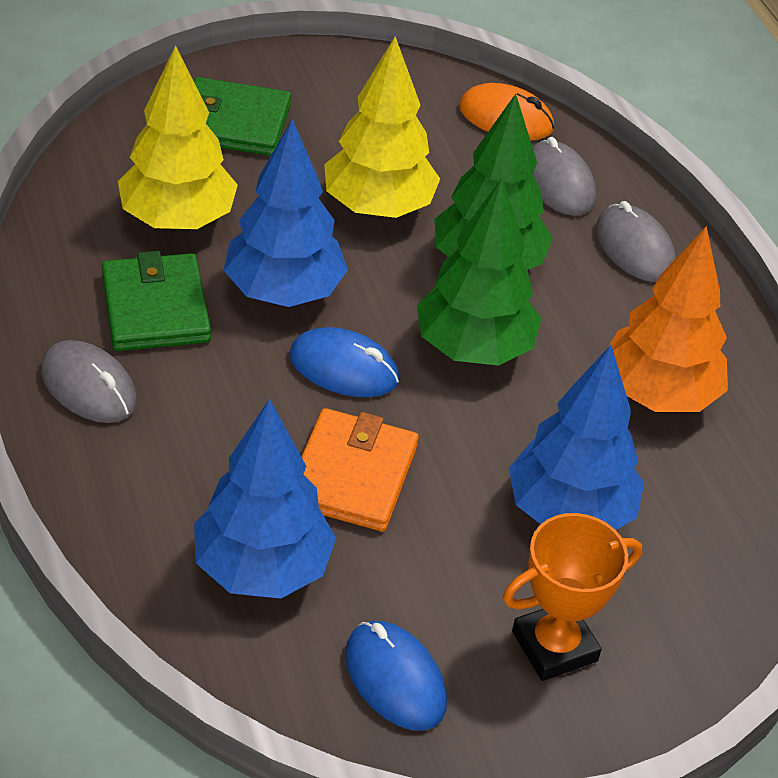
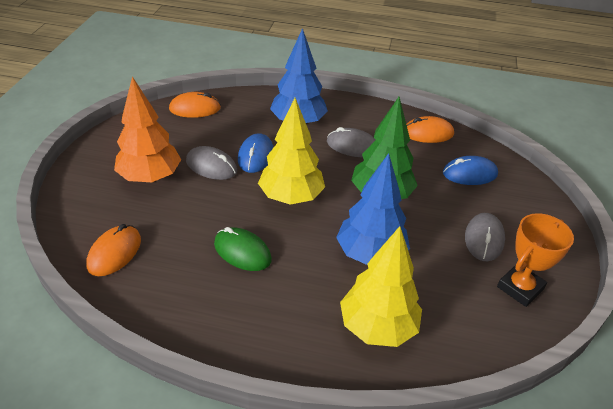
blue tree: 3 -> 2
green mouse: 0 -> 1
green tree: 2 -> 1
green wallet: 2 -> 0
orange mouse: 1 -> 3
orange wallet: 1 -> 0

